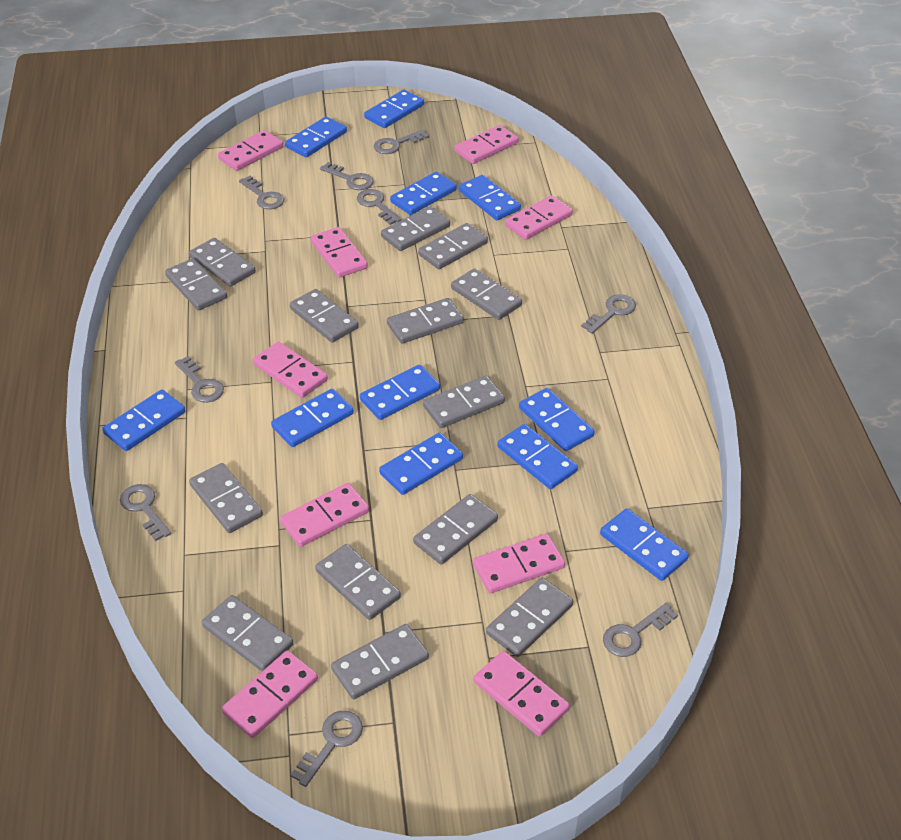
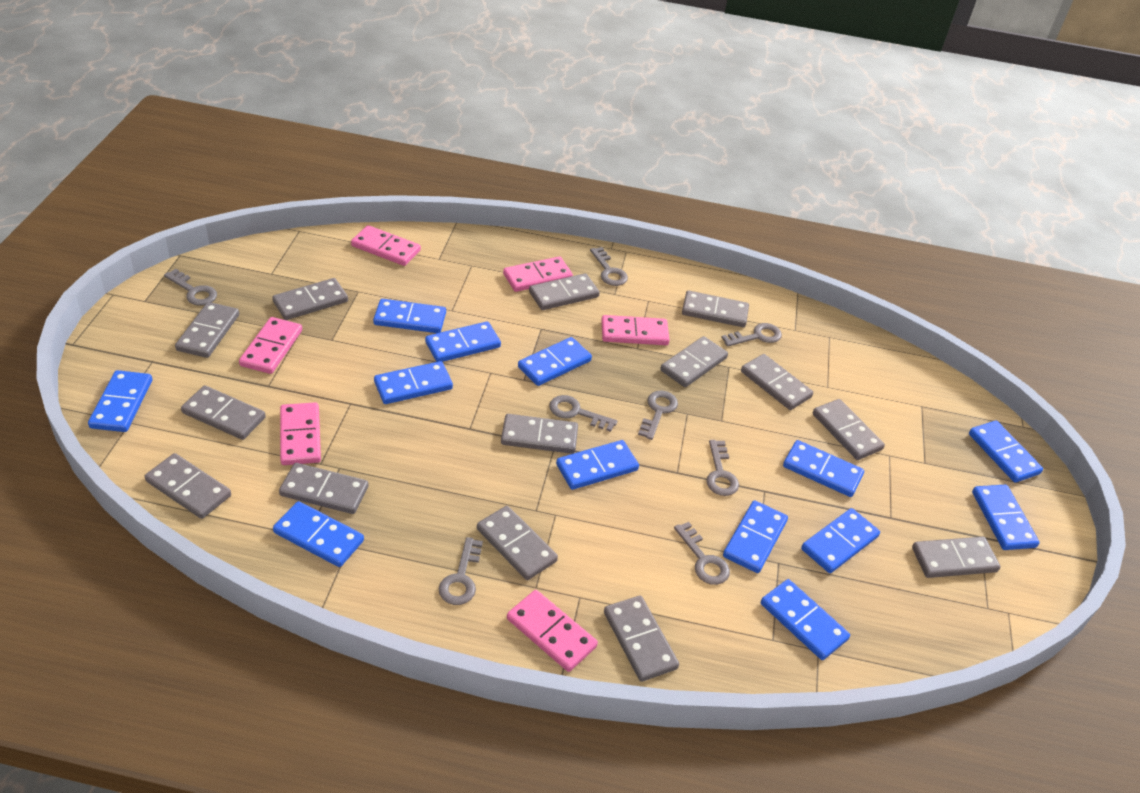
blue domino: 11 -> 13
grey key: 9 -> 8
pink domino: 9 -> 6

